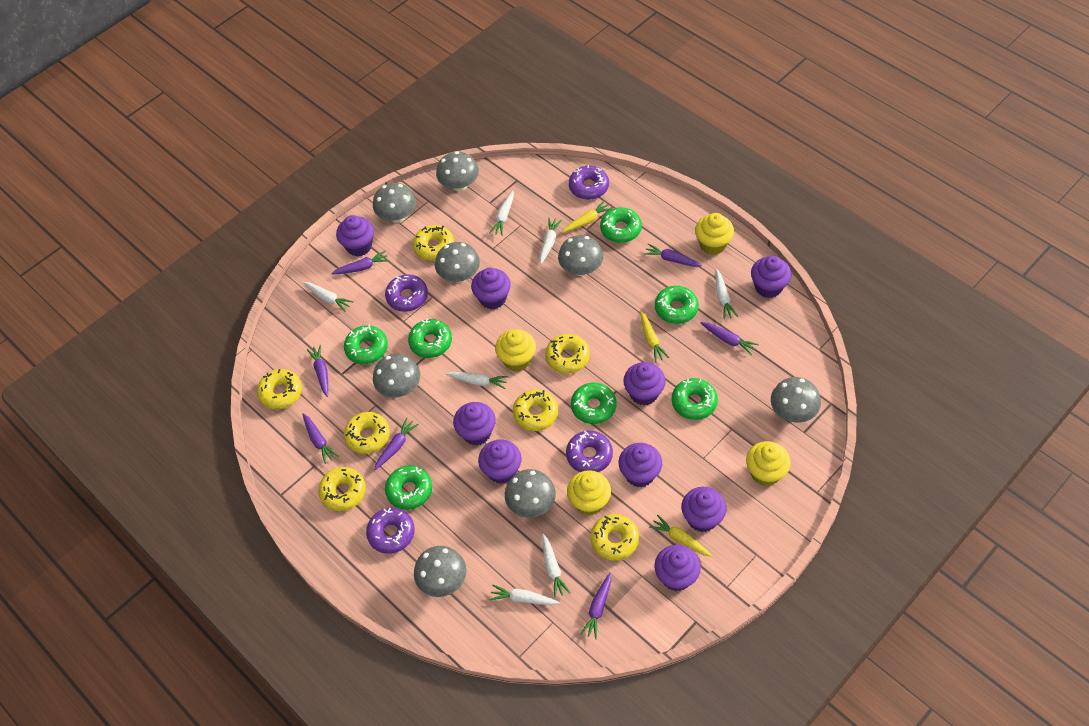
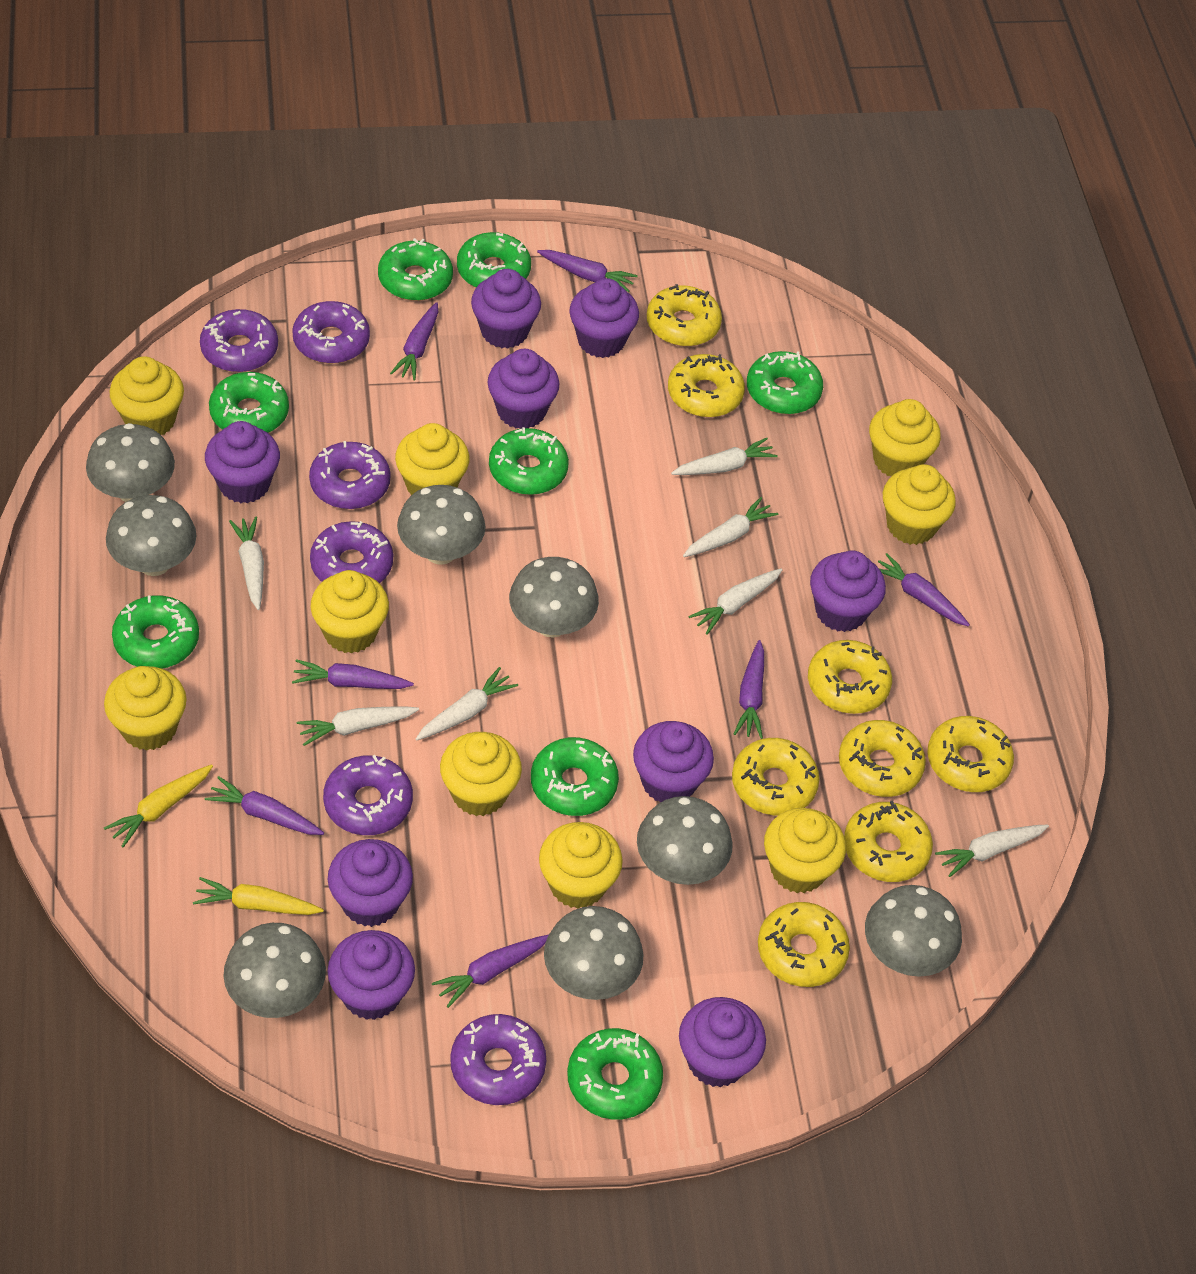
green donut: 7 -> 8
purple donut: 4 -> 6
yellow carrot: 3 -> 2
yellow cupcake: 4 -> 9
yellow donut: 7 -> 8

